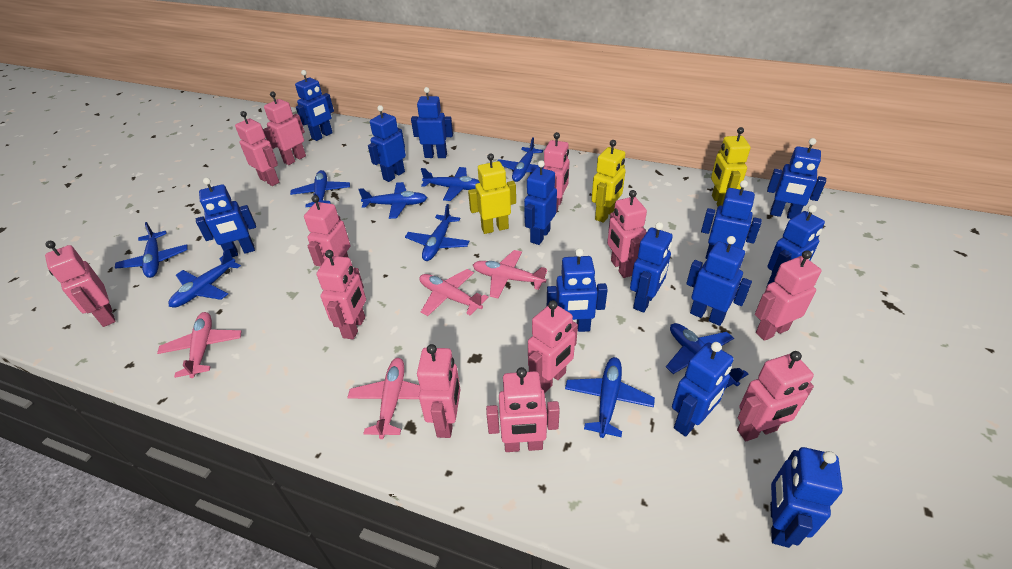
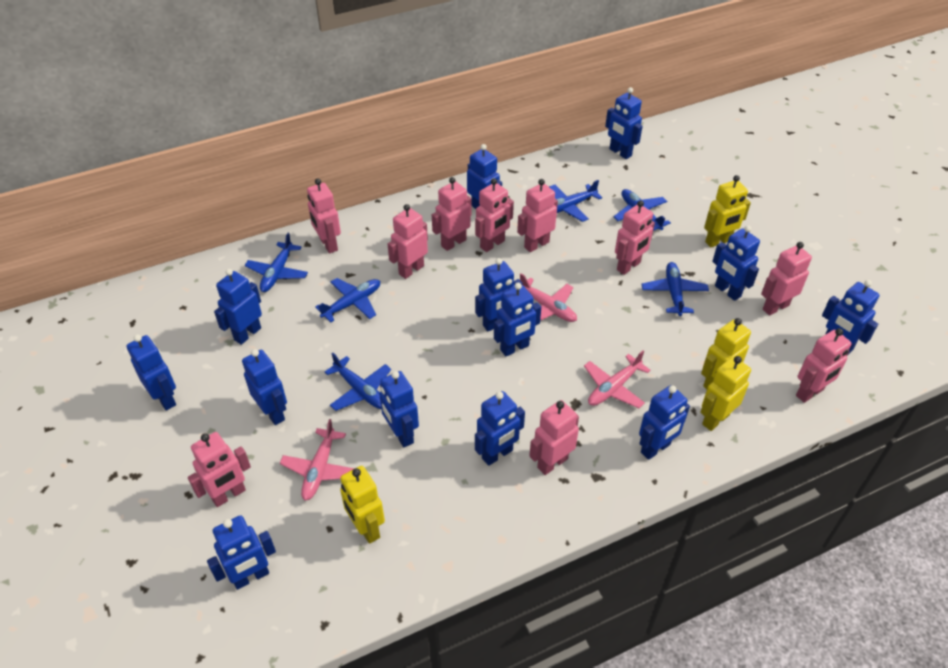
blue plane: 9 -> 6
pink plane: 4 -> 3
pink robot: 12 -> 10
yellow robot: 3 -> 4

